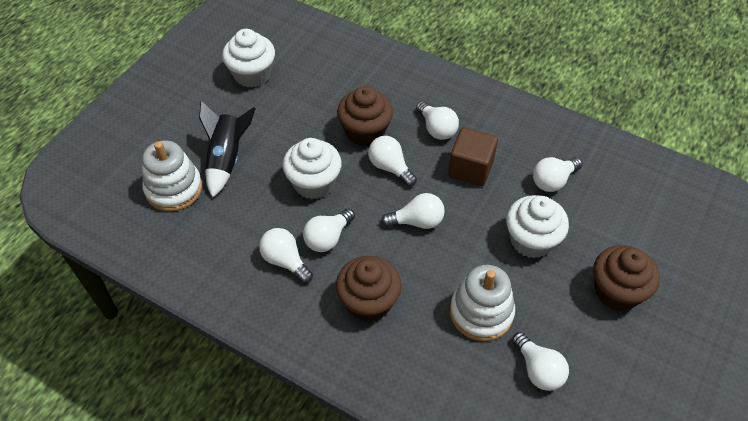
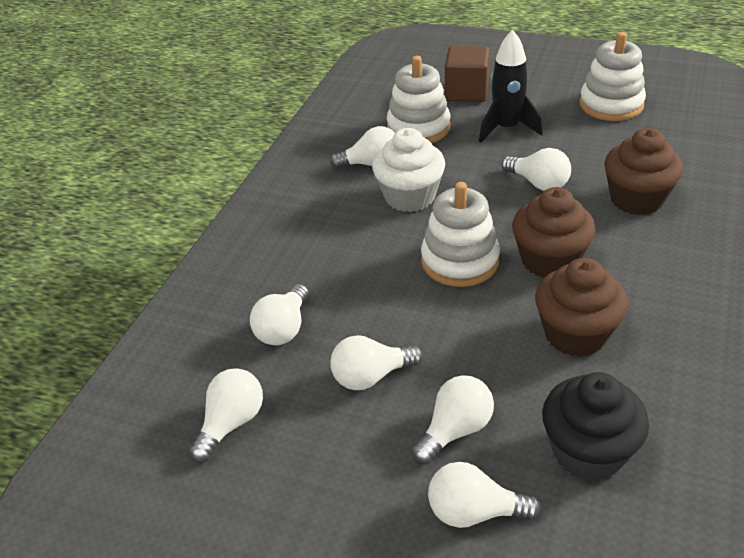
black cupcake: 0 -> 1
white cupcake: 3 -> 1
white stacking toy: 2 -> 3

